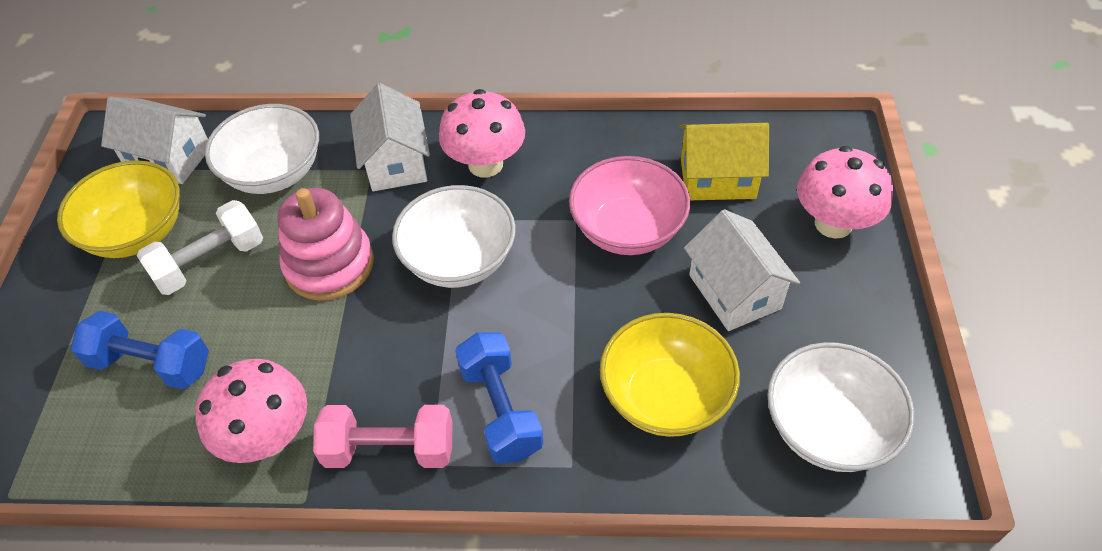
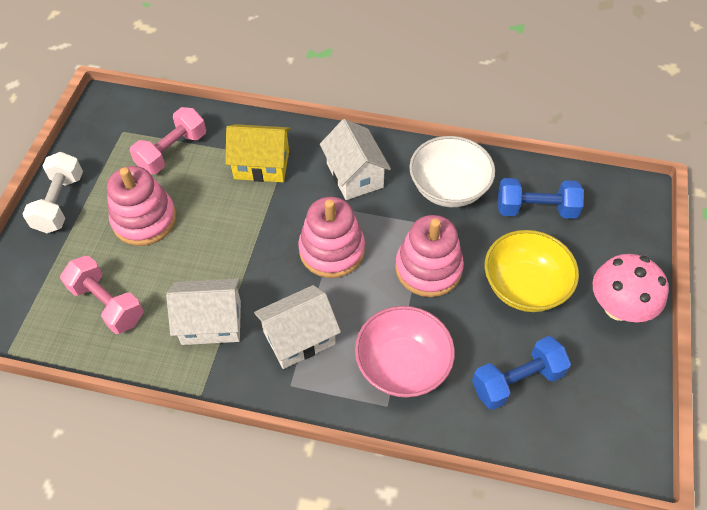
pink dumbbell: 1 -> 2
pink mushroom: 3 -> 1
pink stacking toy: 1 -> 3
white bowl: 3 -> 1
yellow bowl: 2 -> 1

